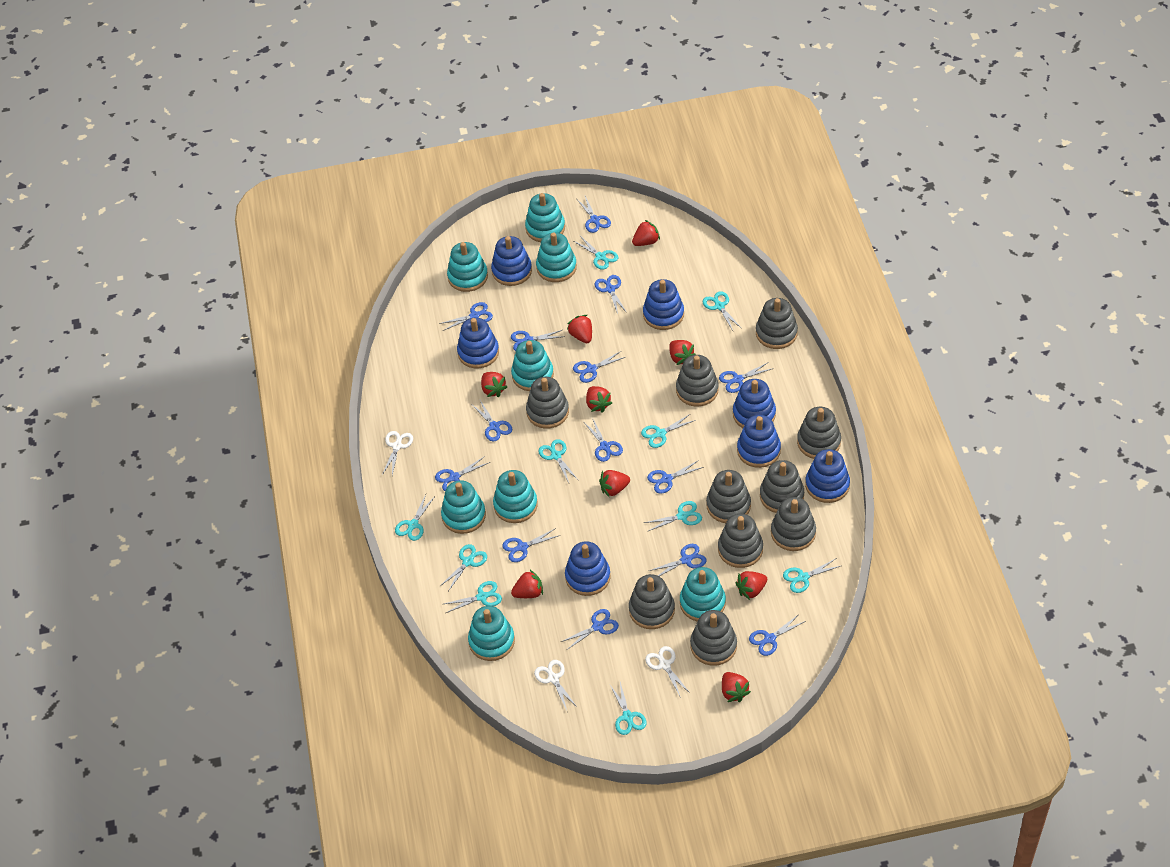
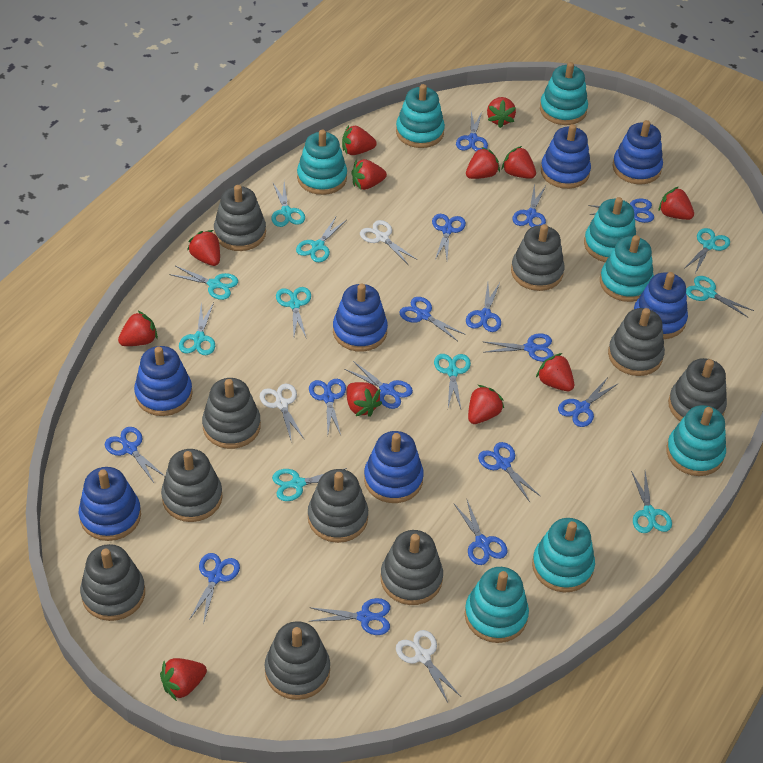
blue scissors: 14 -> 15
red strawberry: 9 -> 12

